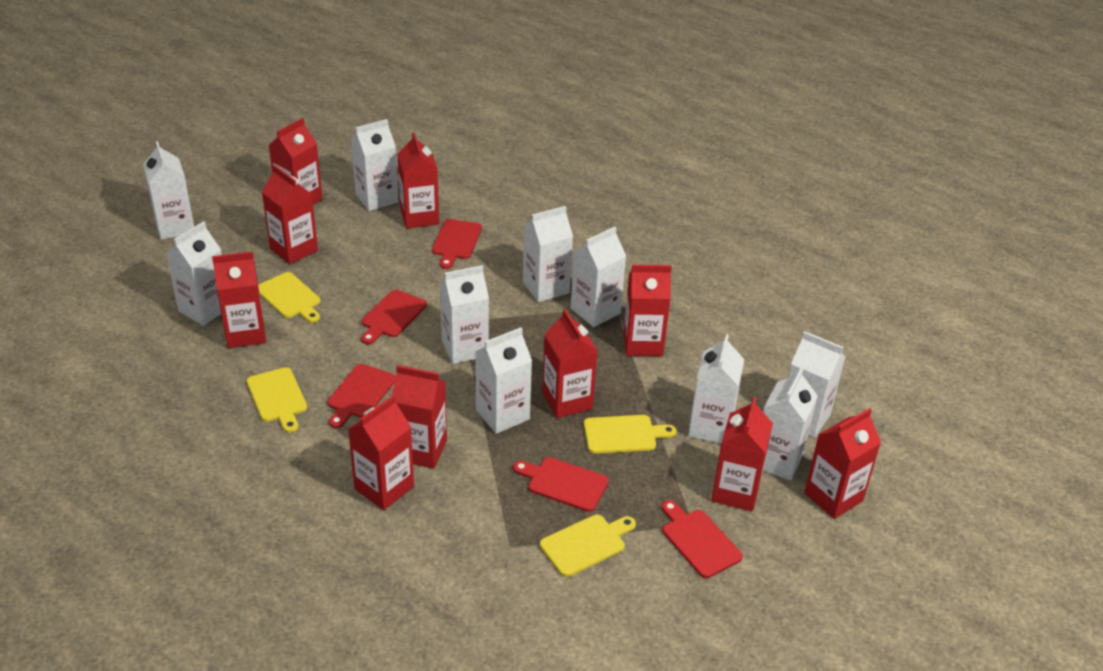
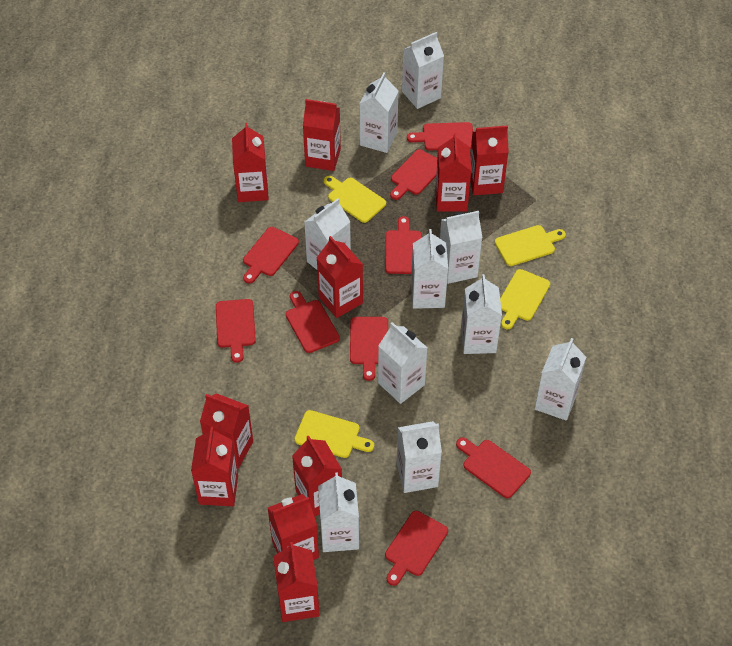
red cutting board: 5 -> 9

